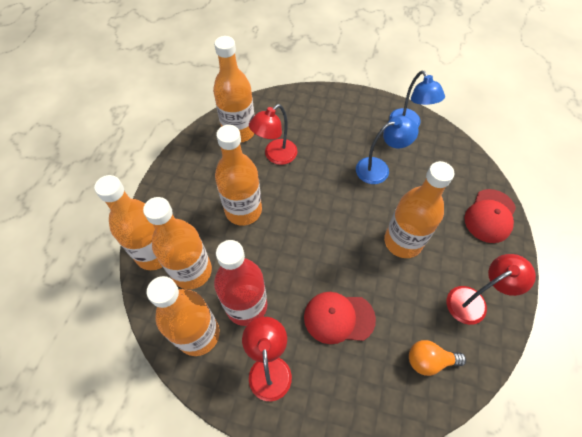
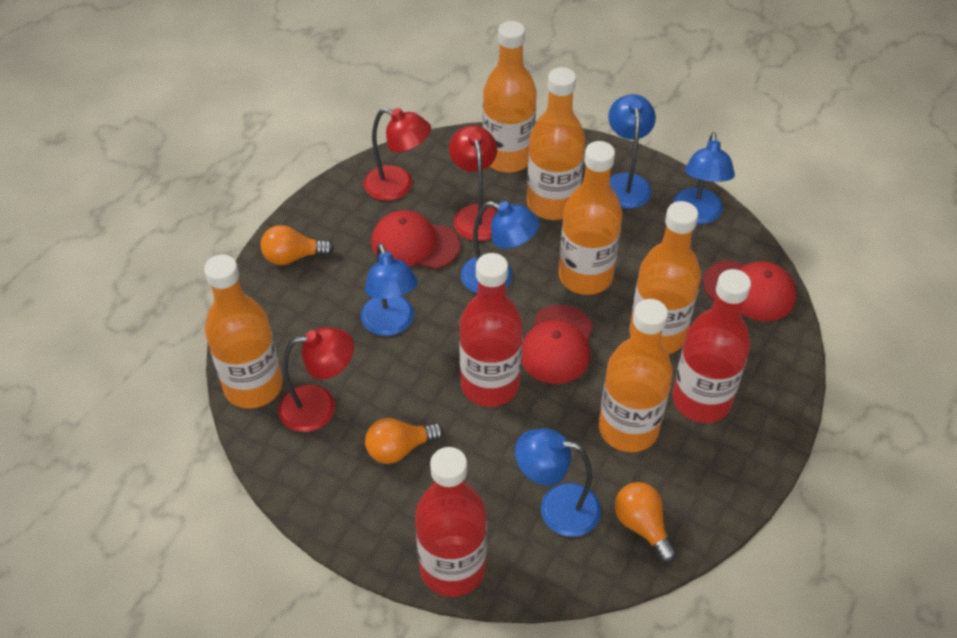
blue lamp: 2 -> 5
orange light bulb: 1 -> 3
red bottle: 1 -> 3
red cap: 2 -> 3

